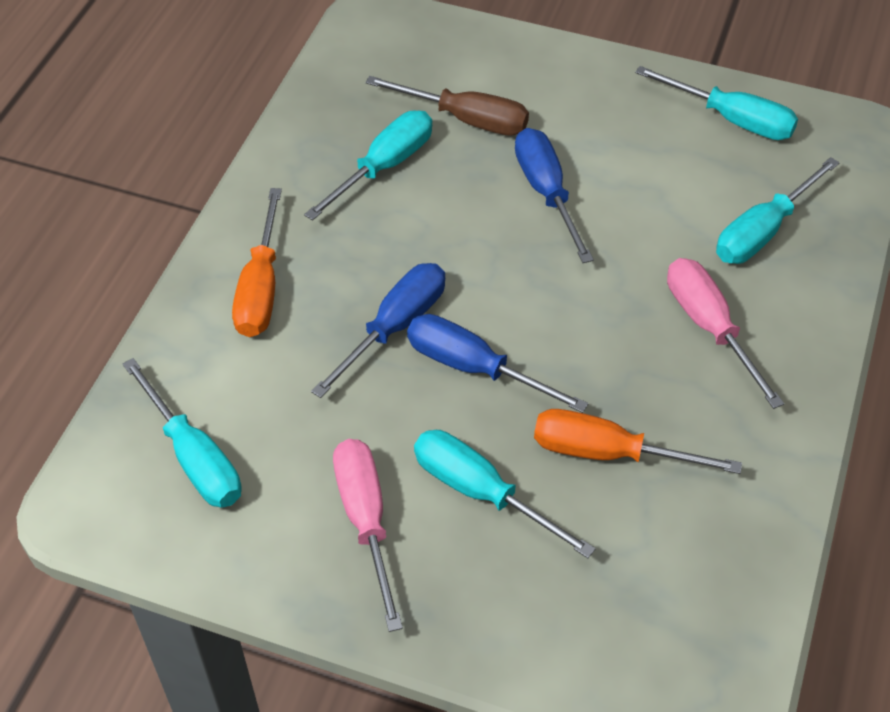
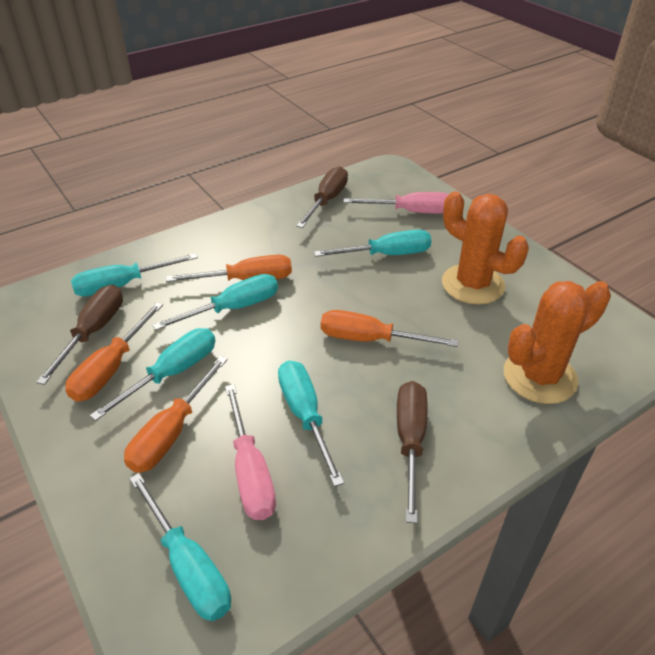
blue screwdriver: 3 -> 0
brown screwdriver: 1 -> 3
orange cactus: 0 -> 2
orange screwdriver: 2 -> 4
turquoise screwdriver: 5 -> 6

